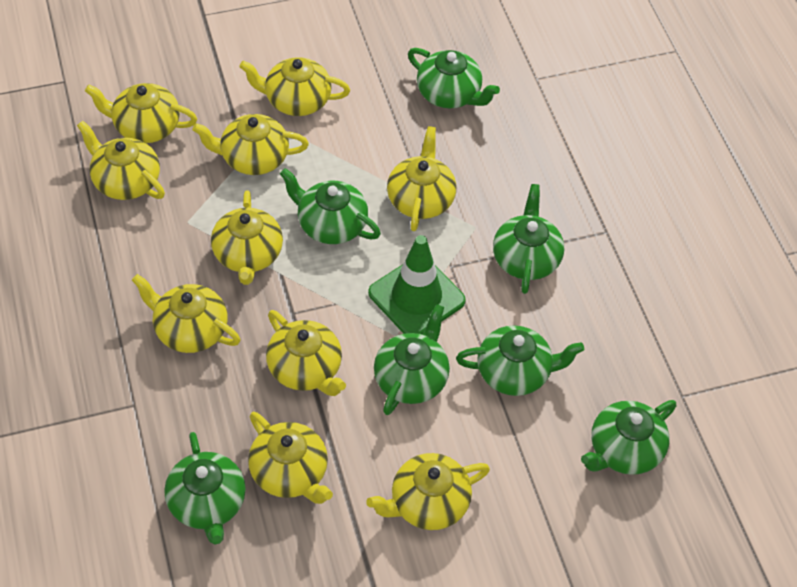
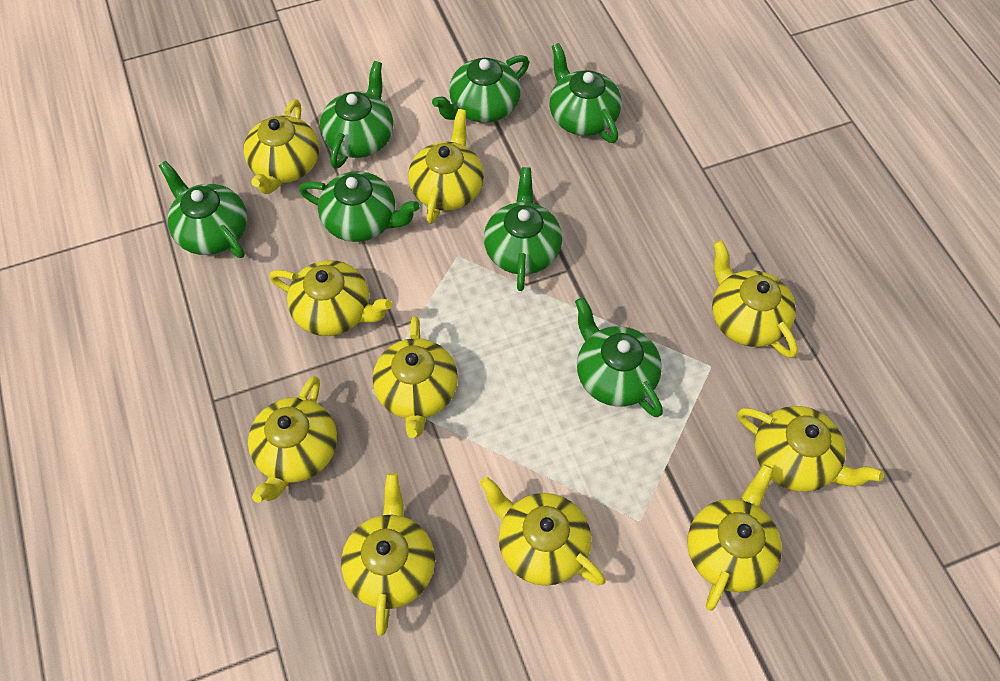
green traffic cone: 1 -> 0

